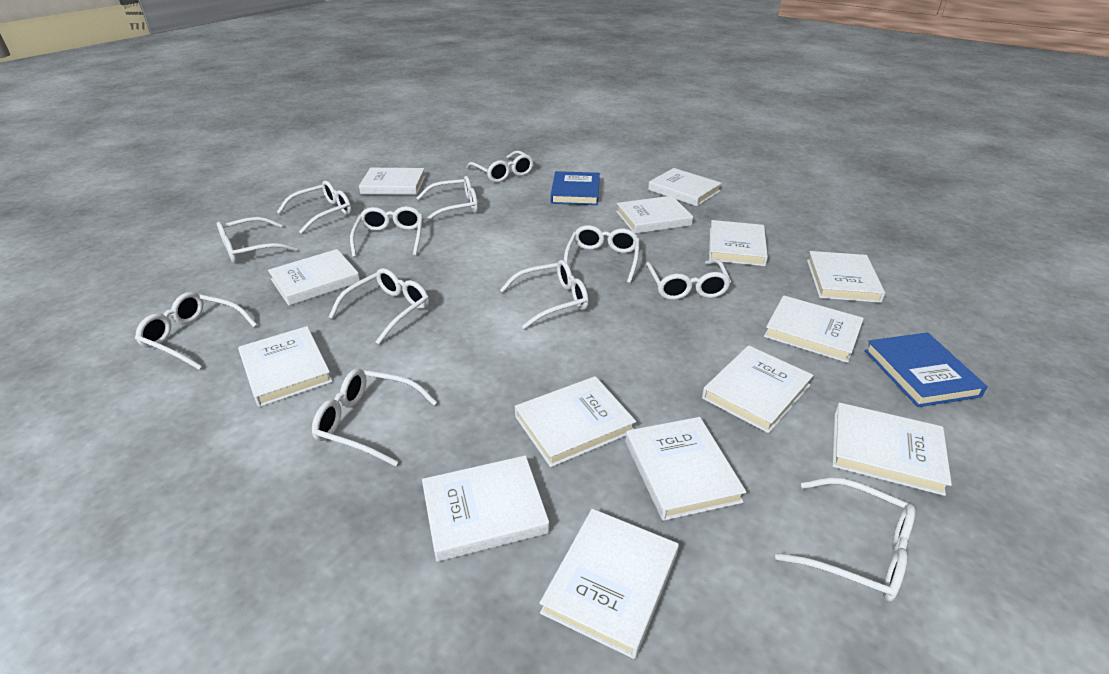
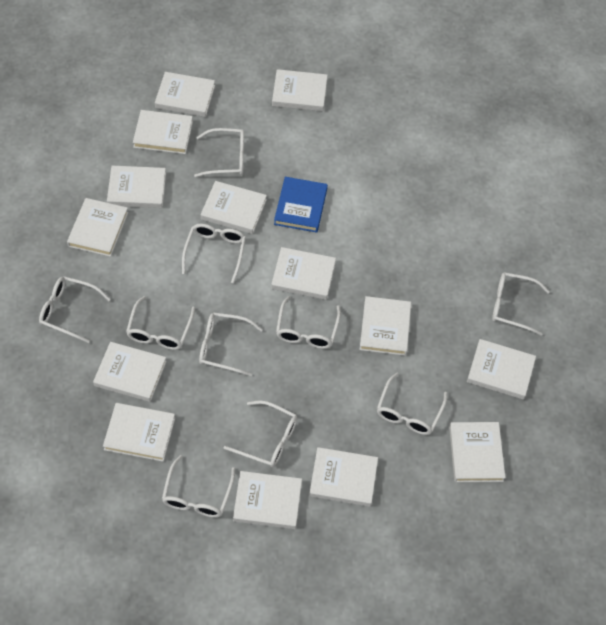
blue book: 2 -> 1
white glasses: 12 -> 10

